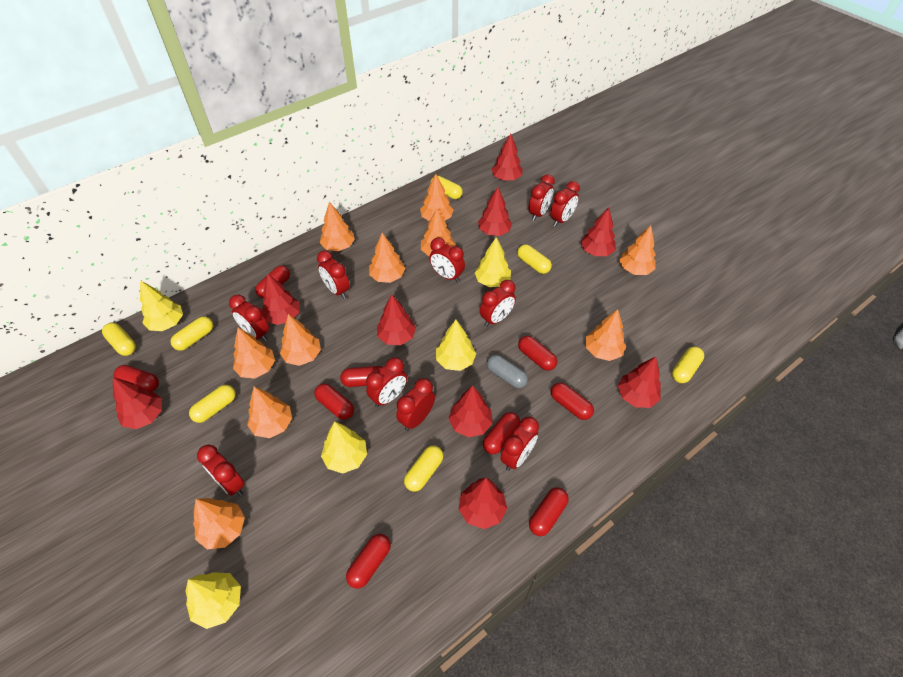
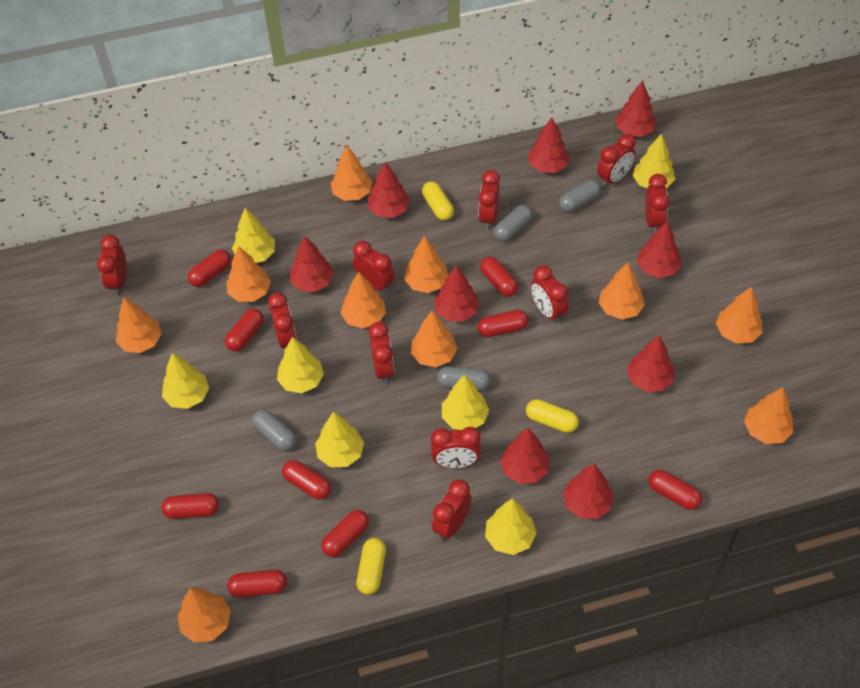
grey capsule: 1 -> 4
yellow capsule: 7 -> 3
yellow tree: 5 -> 7

